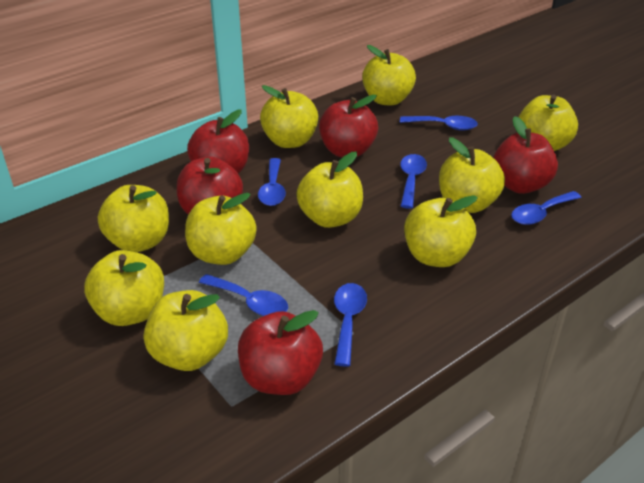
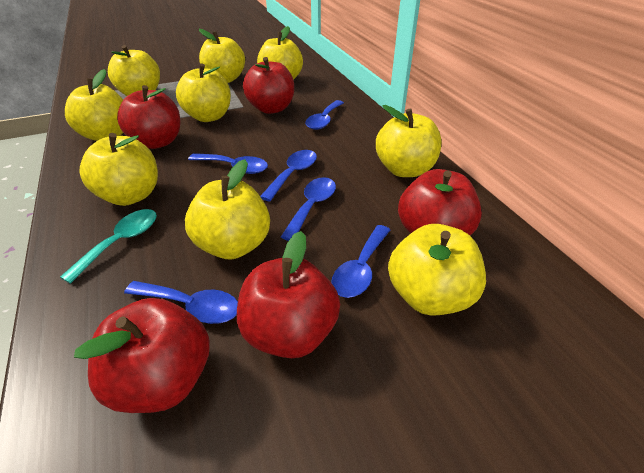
turquoise spoon: 0 -> 1
yellow apple: 10 -> 9

